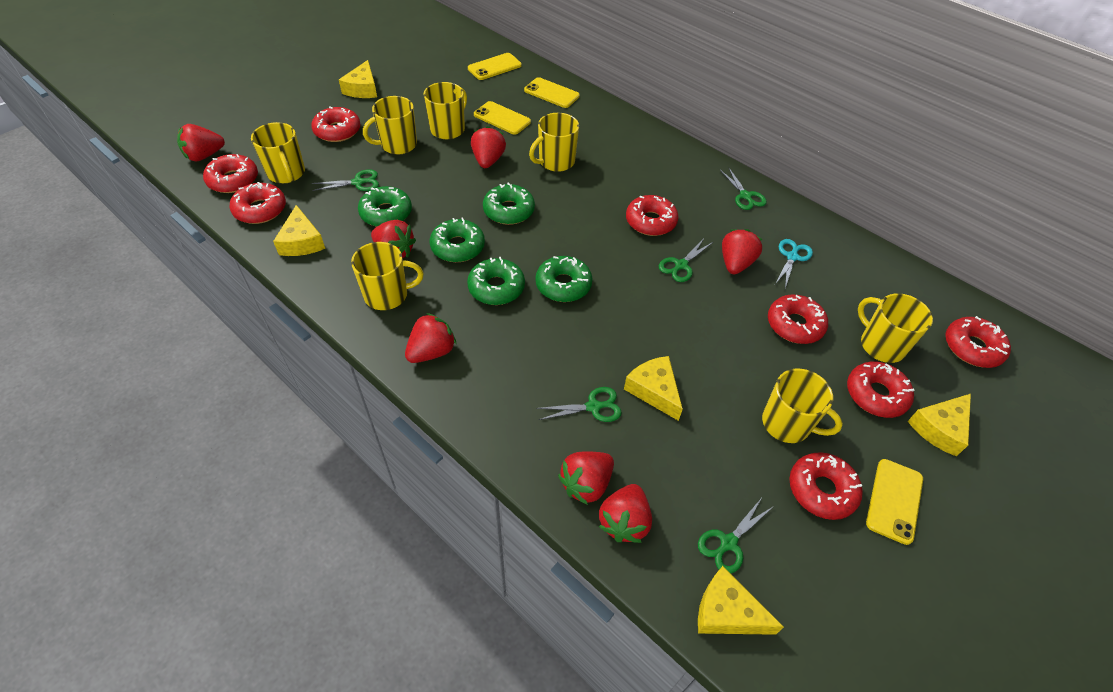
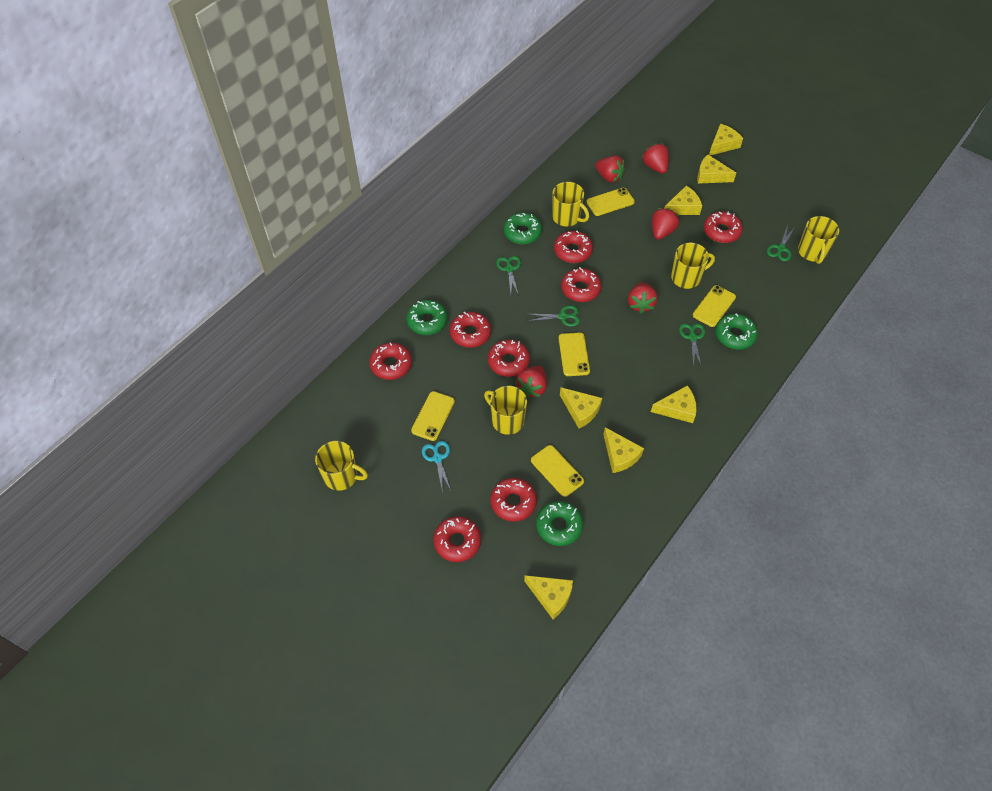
green donut: 5 -> 4
green scissors: 5 -> 4
red strawberry: 7 -> 5
yellow cheese: 5 -> 7
yellow mug: 7 -> 5
yellow phone: 4 -> 5

